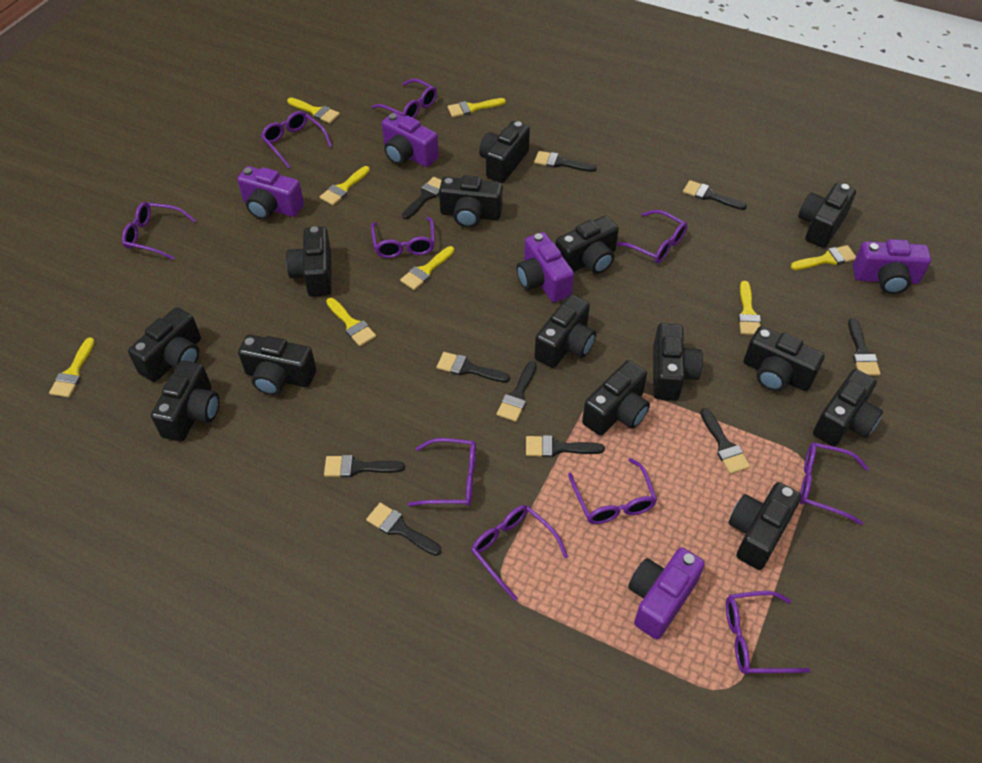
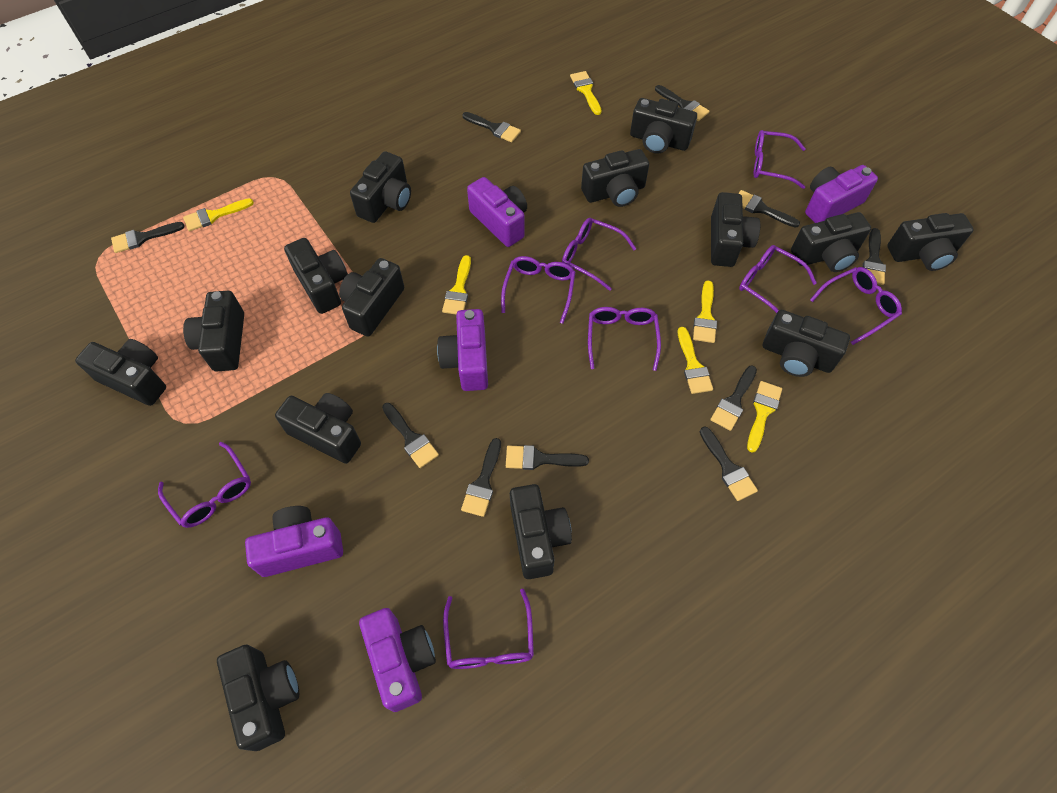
purple glasses: 10 -> 8
yellow brush: 8 -> 6

